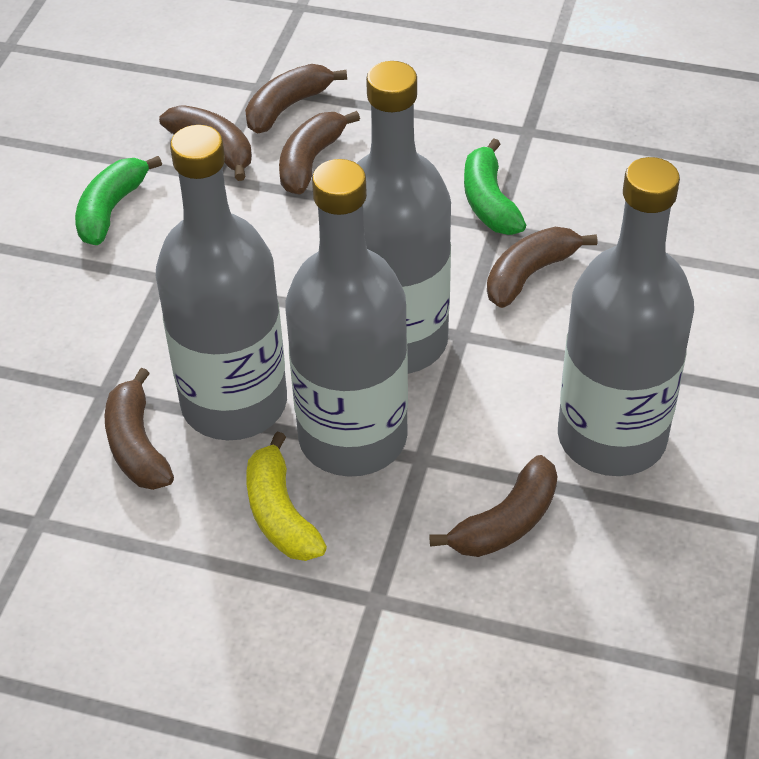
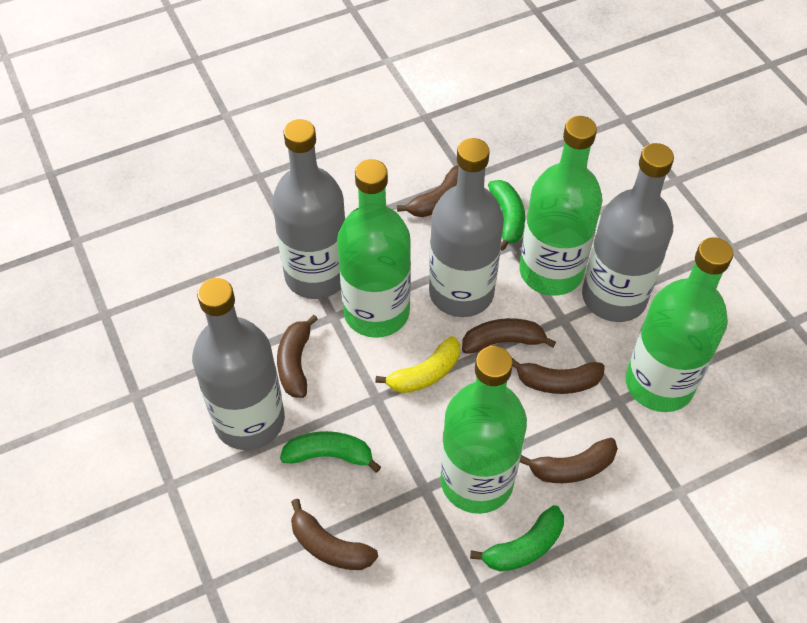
green banana: 2 -> 3
green bottle: 0 -> 4

